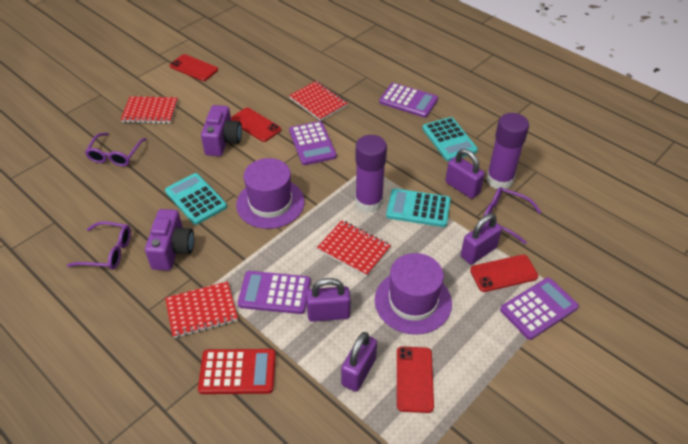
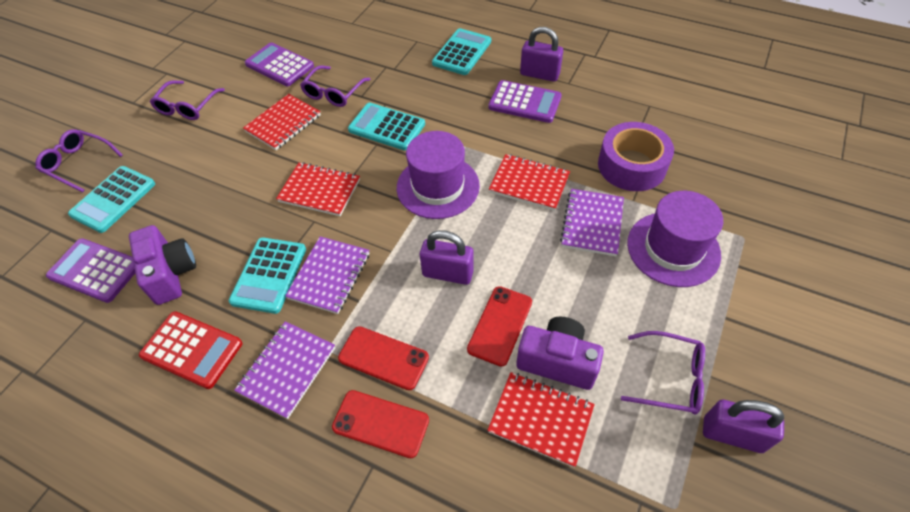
purple calculator: 4 -> 3
purple glasses: 3 -> 4
purple glue stick: 2 -> 0
purple notebook: 0 -> 3
purple padlock: 4 -> 3
purple tape: 0 -> 1
red phone: 4 -> 3
turquoise calculator: 3 -> 4

